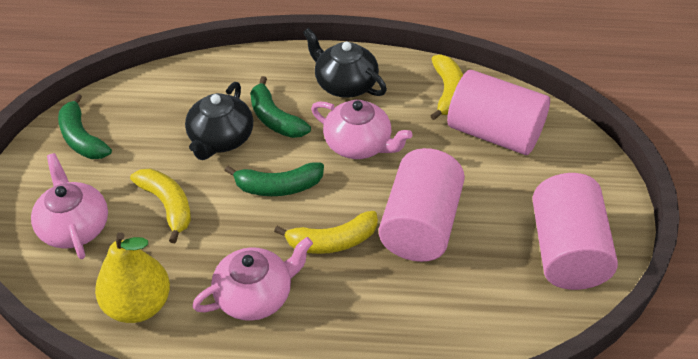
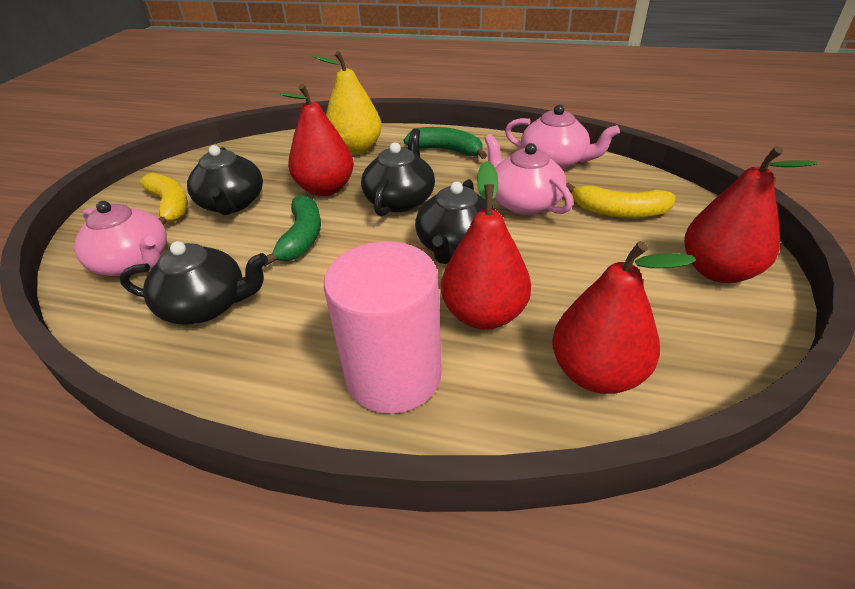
black teapot: 2 -> 4
green banana: 3 -> 2
pink cylinder: 3 -> 1
red pear: 0 -> 4
yellow banana: 3 -> 2

